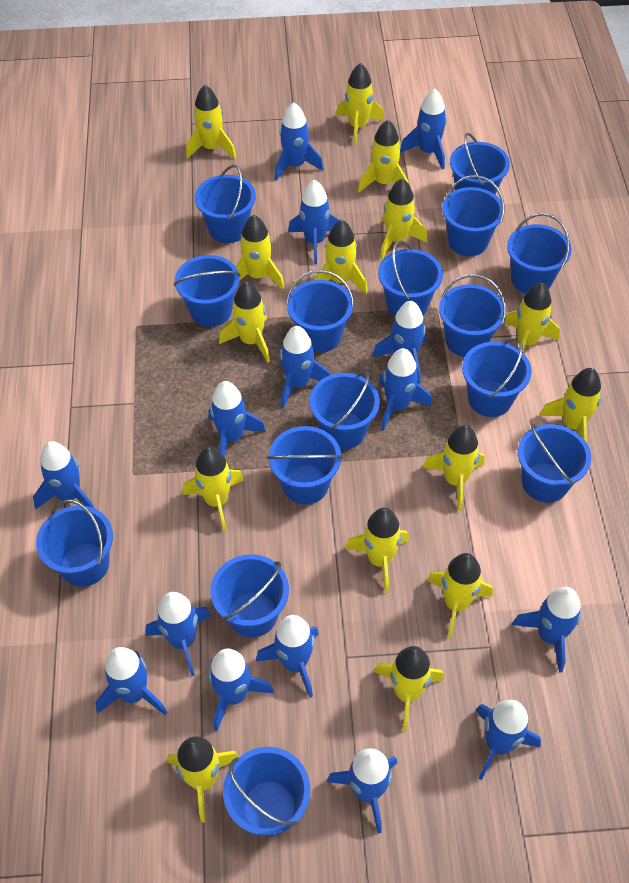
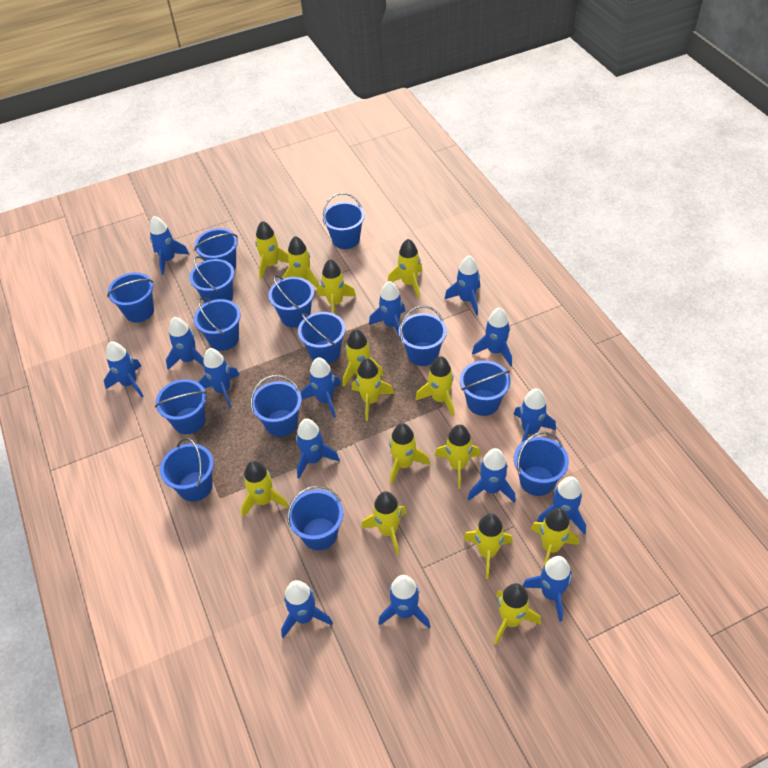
blue bucket: 15 -> 14
yellow rocket: 15 -> 14

